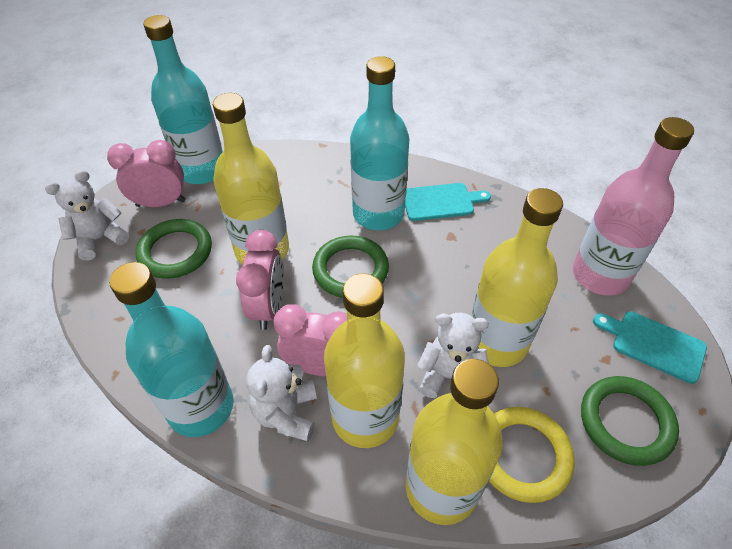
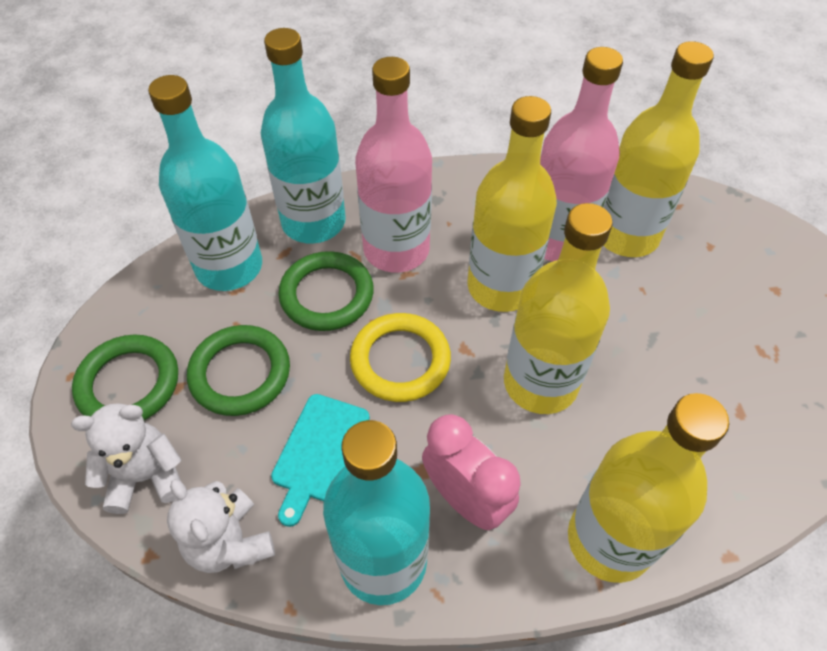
pink bottle: 1 -> 2
pink clock: 3 -> 1
turquoise cutting board: 2 -> 1
white teddy bear: 3 -> 2

